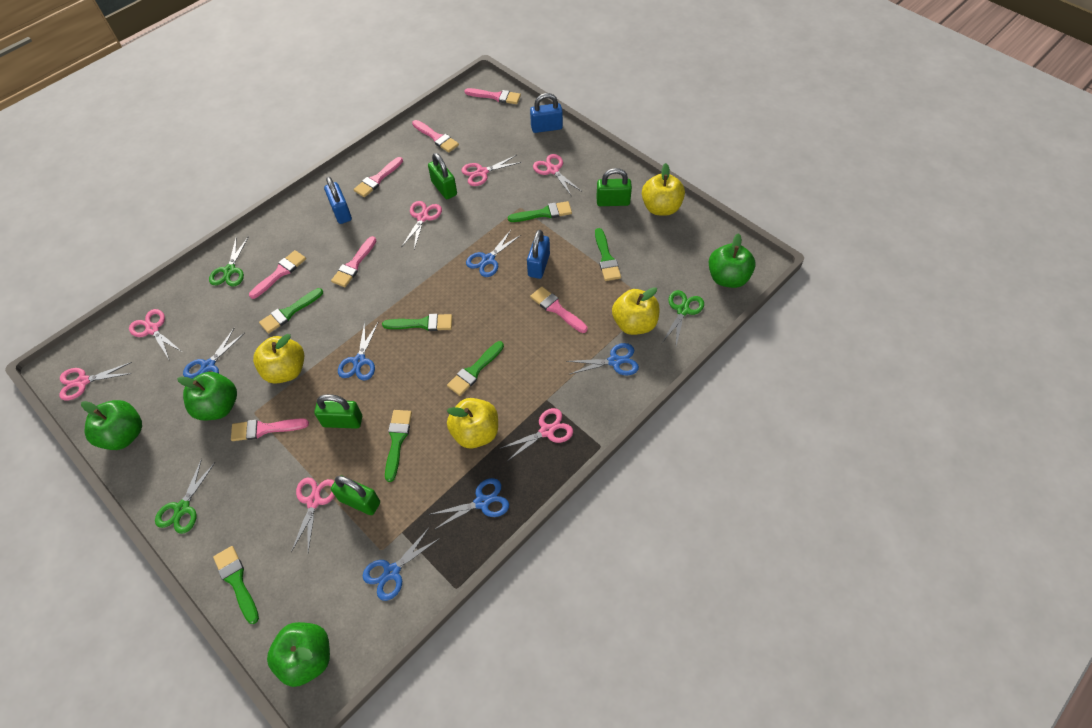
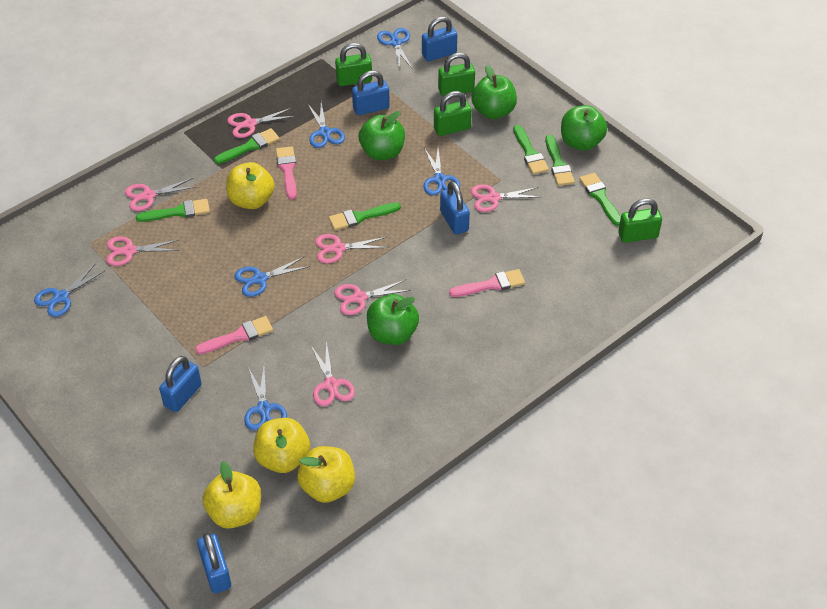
blue padlock: 3 -> 5
green brush: 7 -> 6
green scissors: 3 -> 0
pink brush: 7 -> 3

